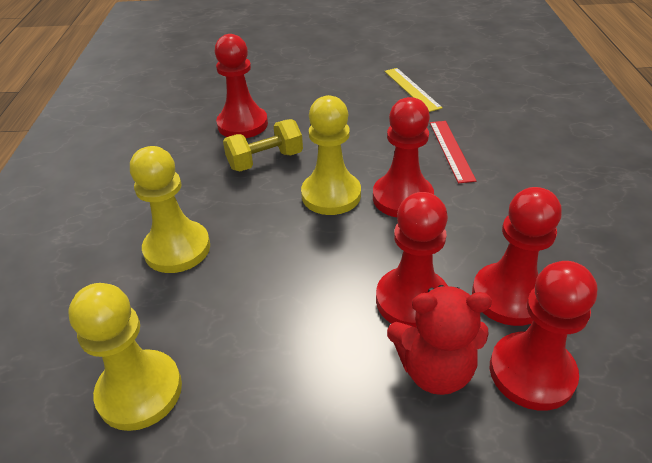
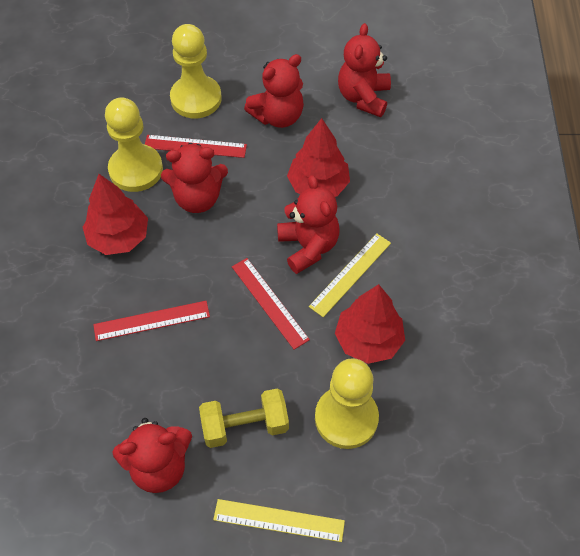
red pawn: 5 -> 0
red ruler: 1 -> 3
red teddy bear: 1 -> 5
red tree: 0 -> 3
yellow ruler: 1 -> 2

